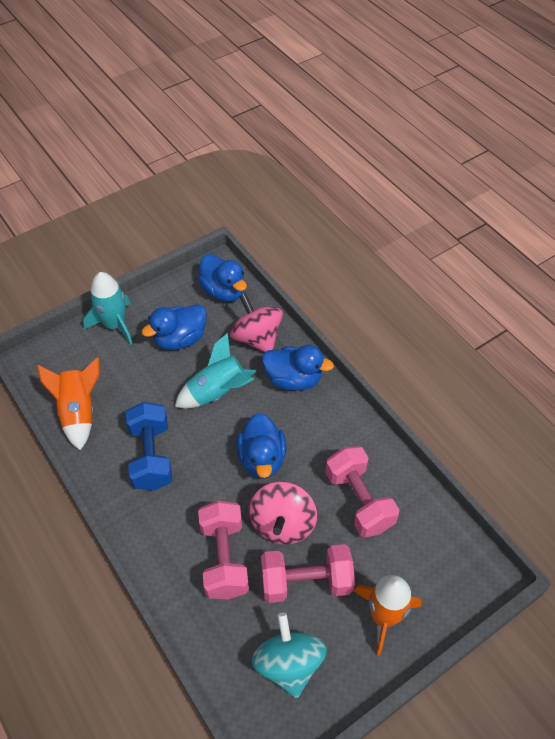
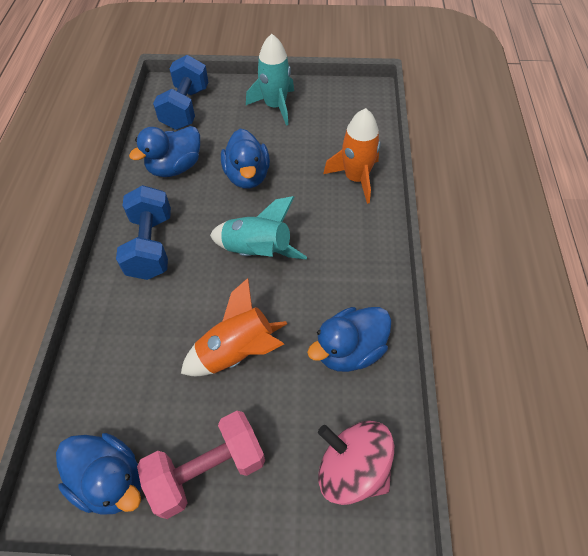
blue dumbbell: 1 -> 2
pink dumbbell: 3 -> 1
pink spinning top: 2 -> 1
turquoise spinning top: 1 -> 0

